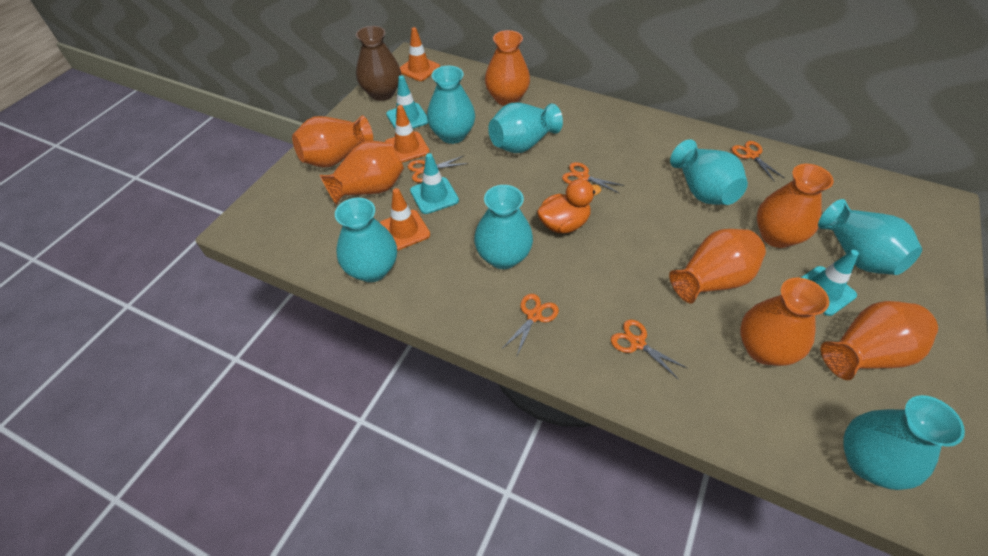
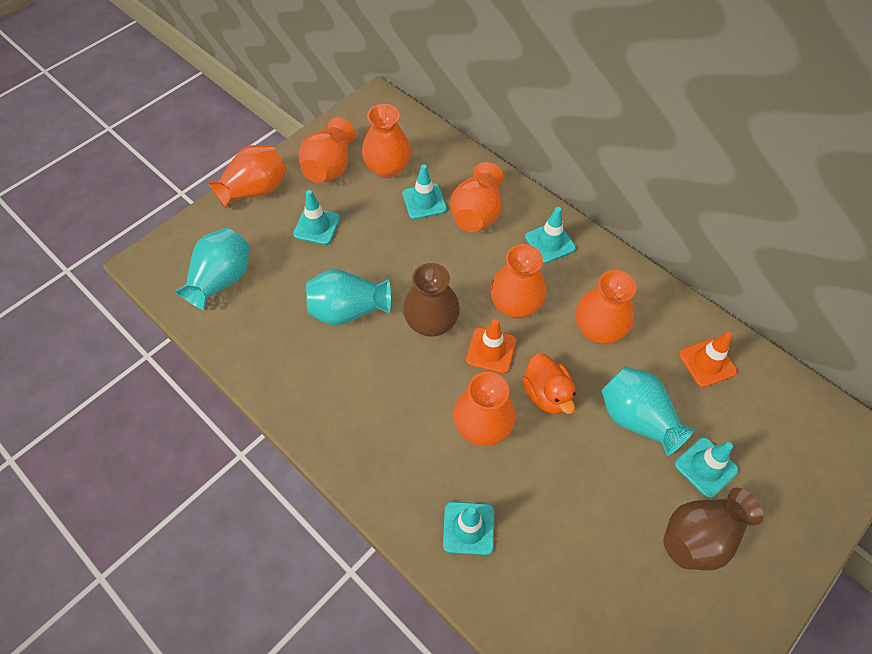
brown vase: 1 -> 2
orange scissors: 5 -> 0
orange traffic cone: 3 -> 2
turquoise traffic cone: 3 -> 5
turquoise vase: 7 -> 3

